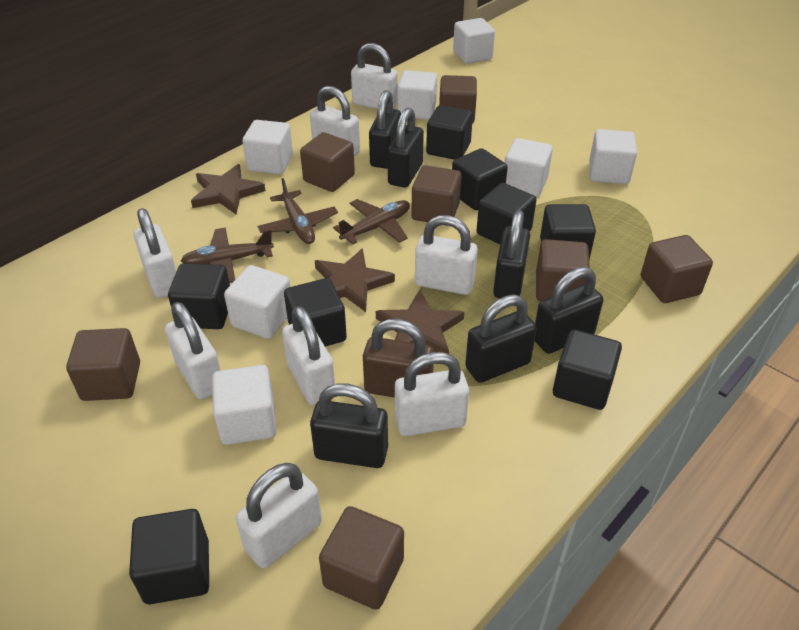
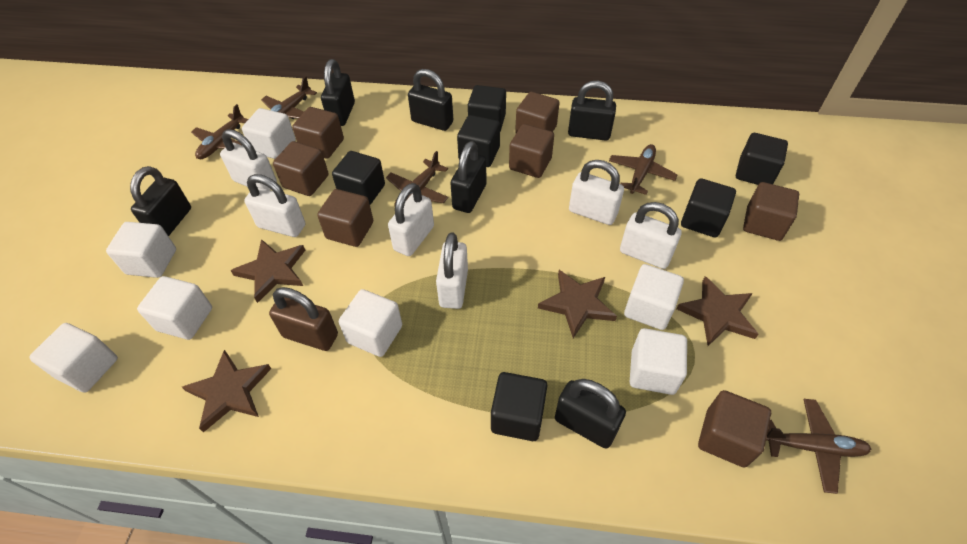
black cube: 8 -> 6
brown plane: 3 -> 5
brown star: 3 -> 4
white padlock: 8 -> 6

